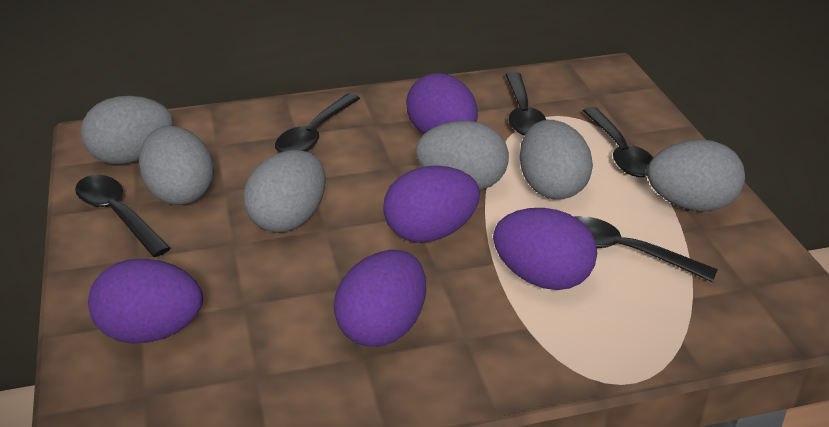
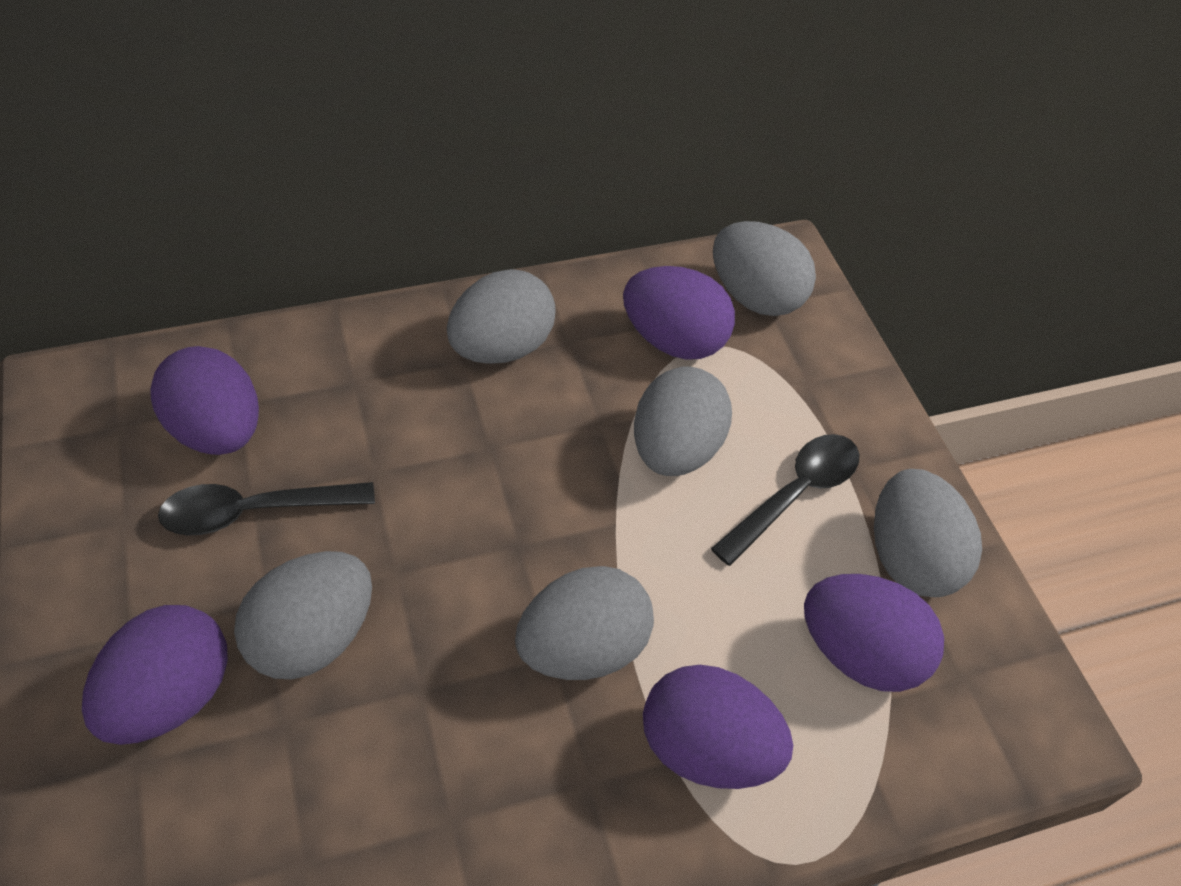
black spoon: 5 -> 2

